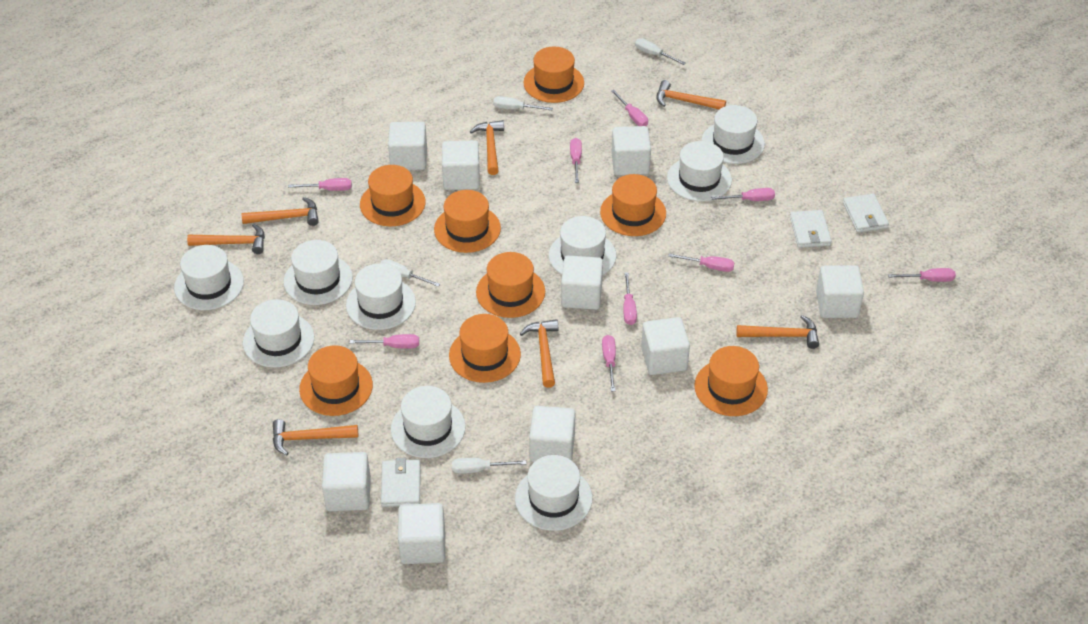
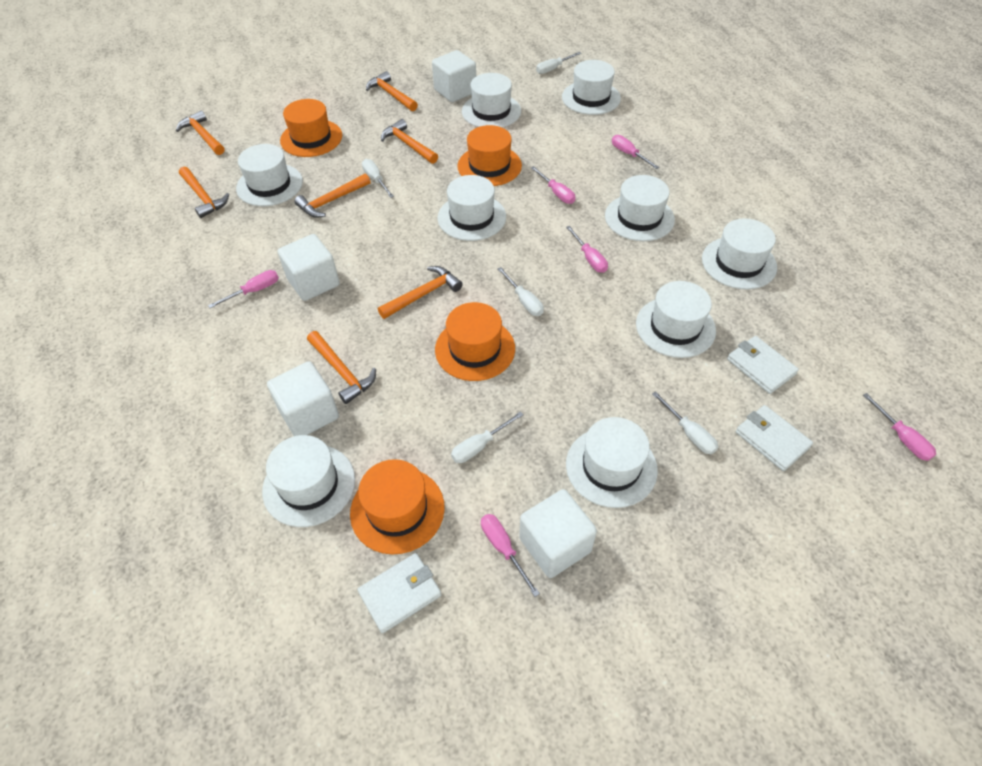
orange hat: 8 -> 4
pink screwdriver: 9 -> 6
white cube: 9 -> 4
white screwdriver: 4 -> 5

